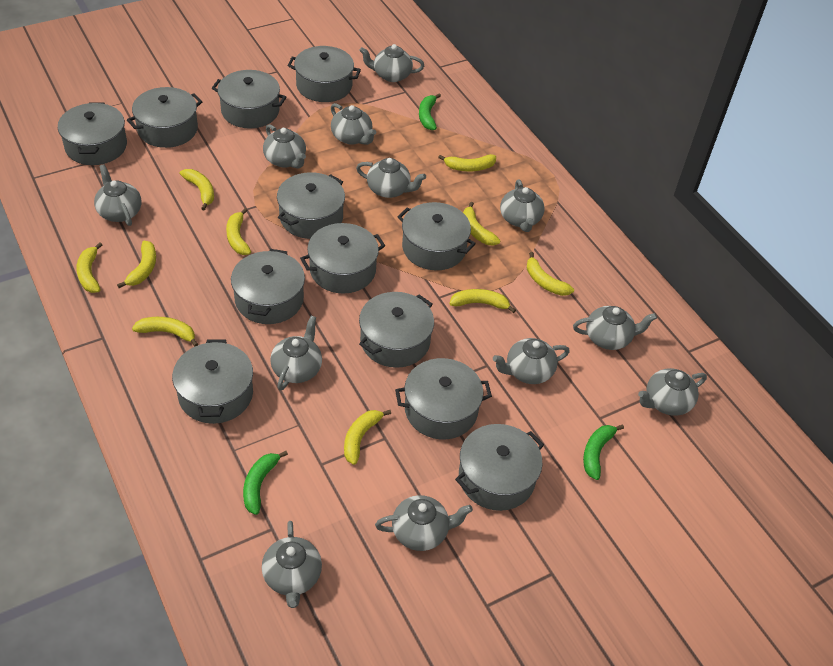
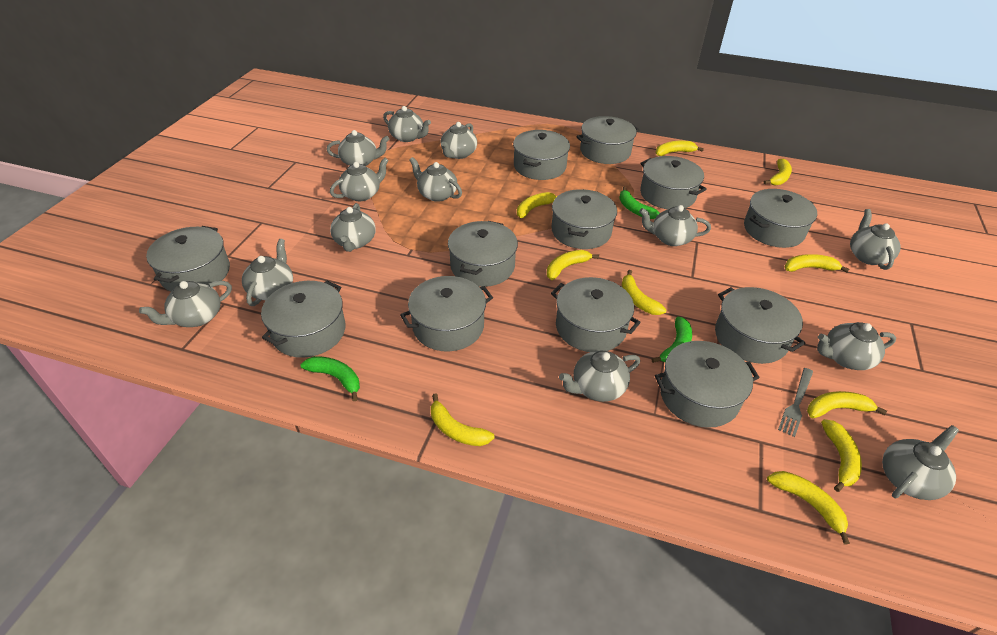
grey fork: 0 -> 1
grey teapot: 12 -> 13

